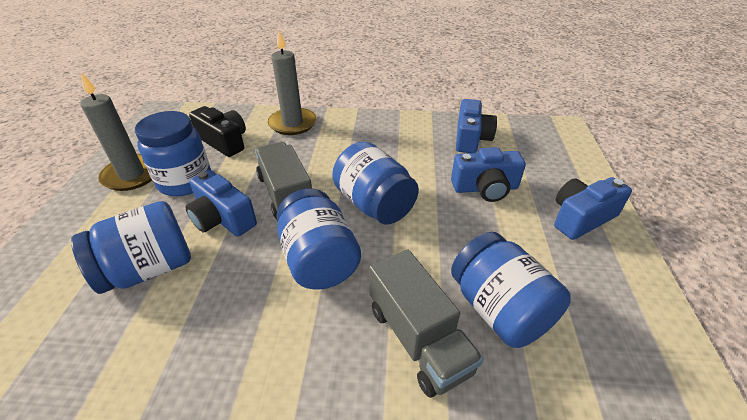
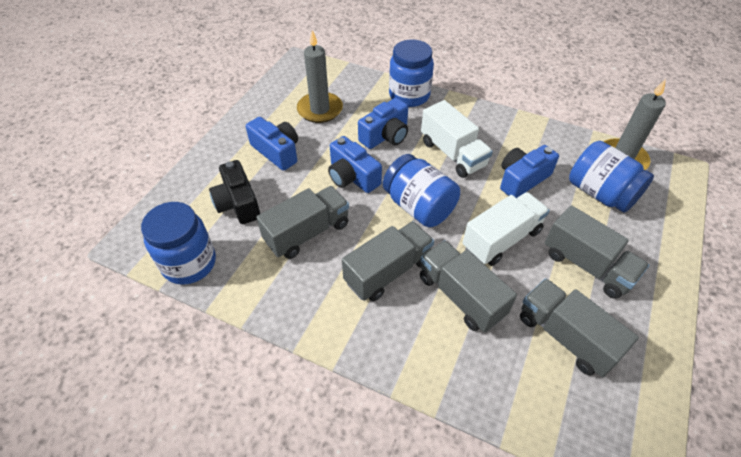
blue jar: 5 -> 4
grey truck: 2 -> 5
white truck: 0 -> 2

